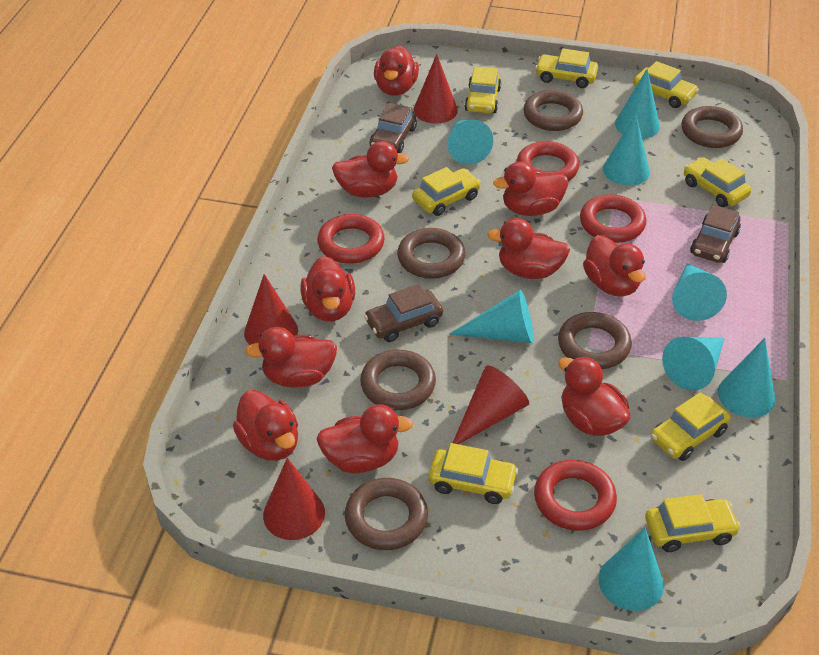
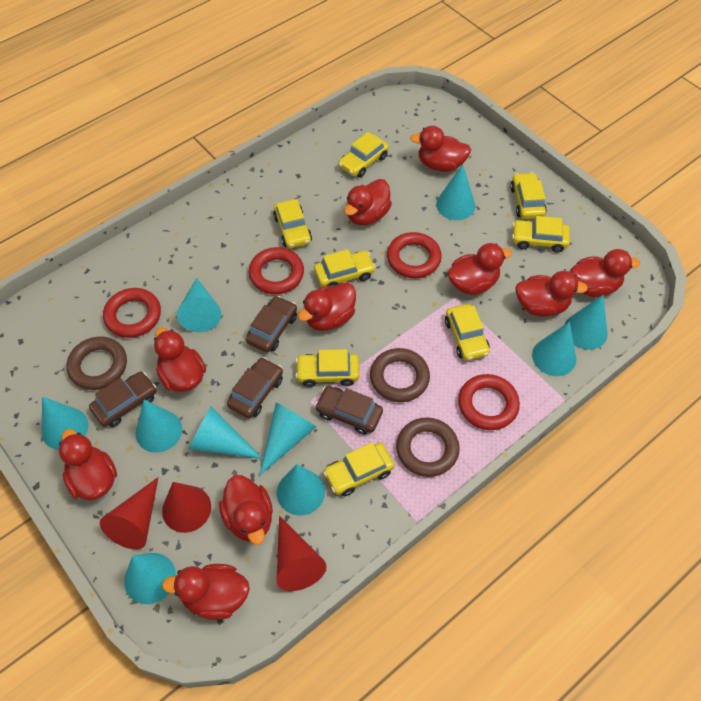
brown car: 3 -> 4
brown ring: 6 -> 3
red cone: 4 -> 3
turquoise cone: 8 -> 10

